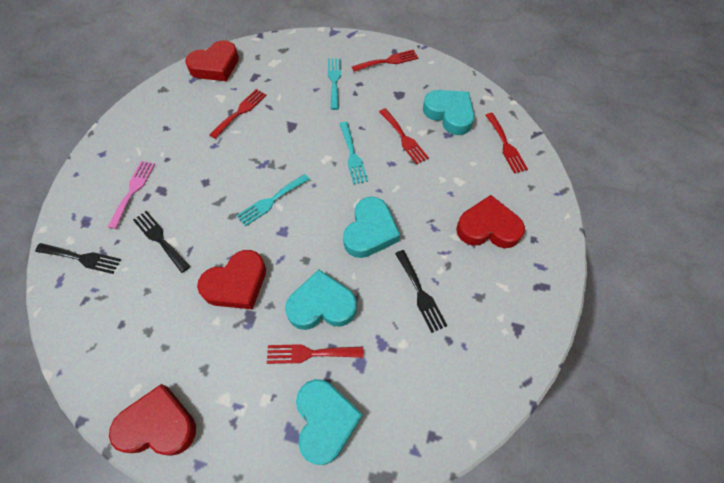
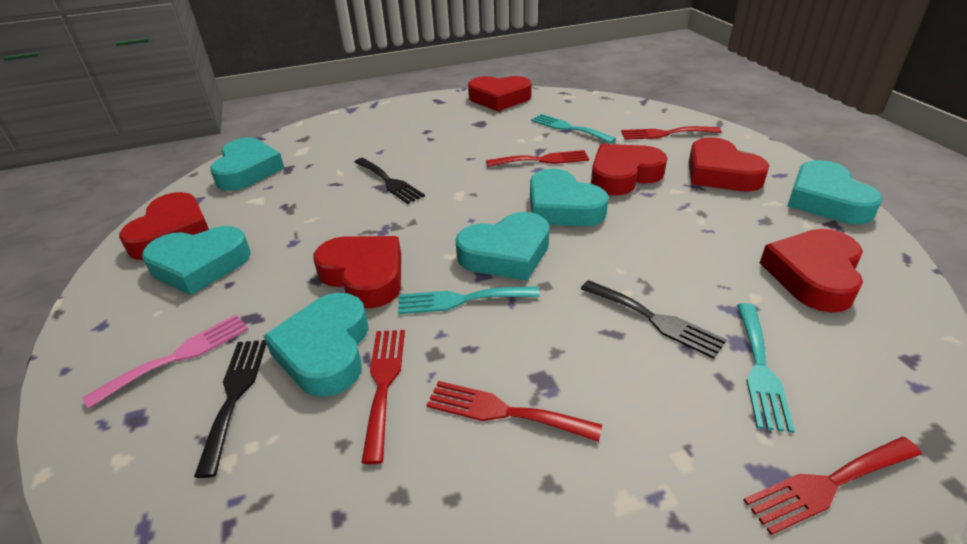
red heart: 4 -> 6
turquoise heart: 4 -> 6

